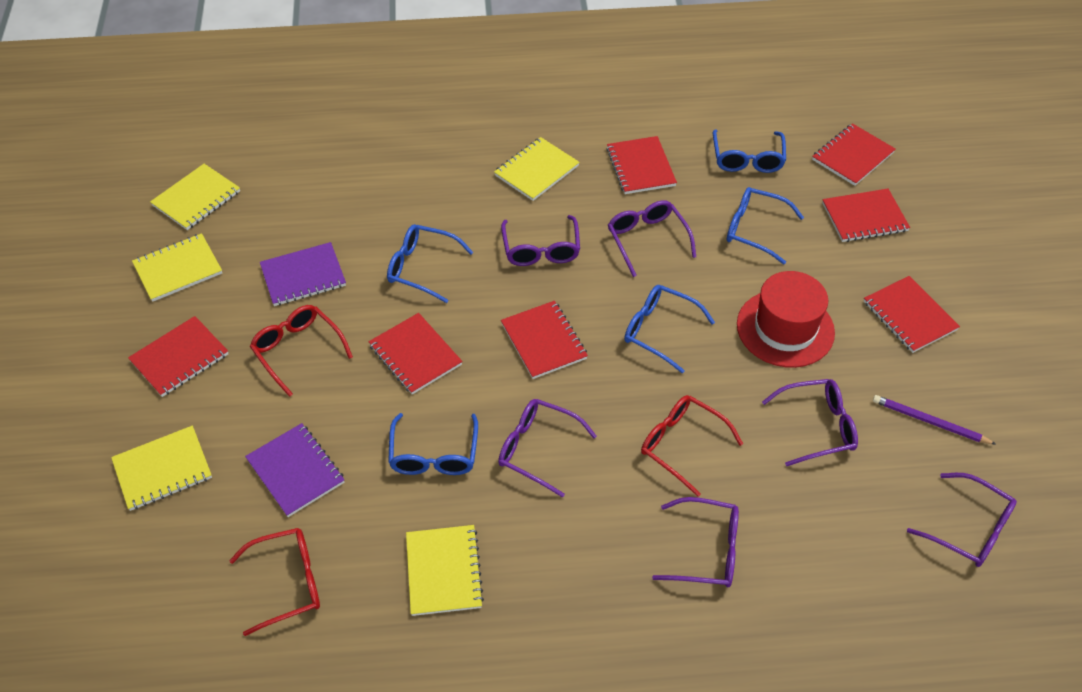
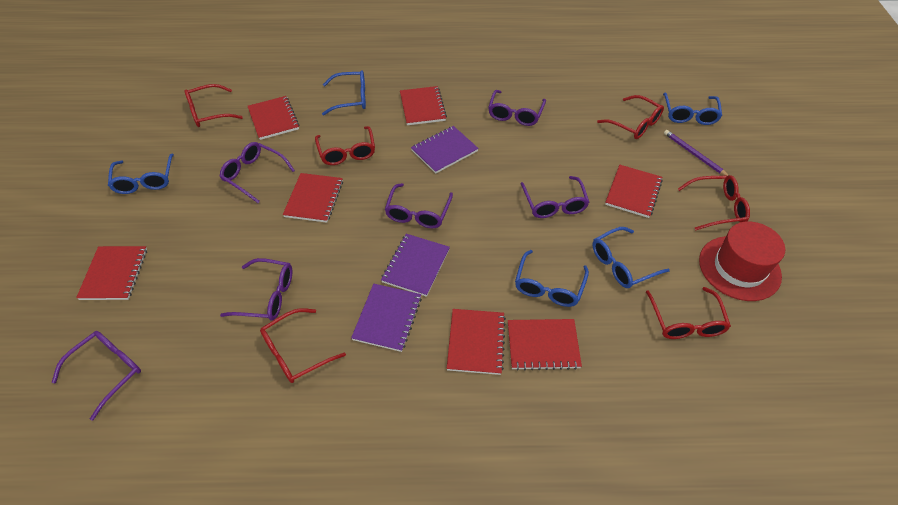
purple notebook: 2 -> 3
red glasses: 3 -> 6
yellow notebook: 5 -> 0

